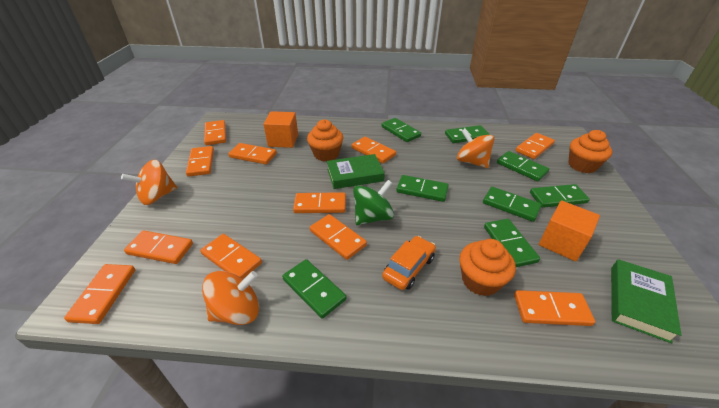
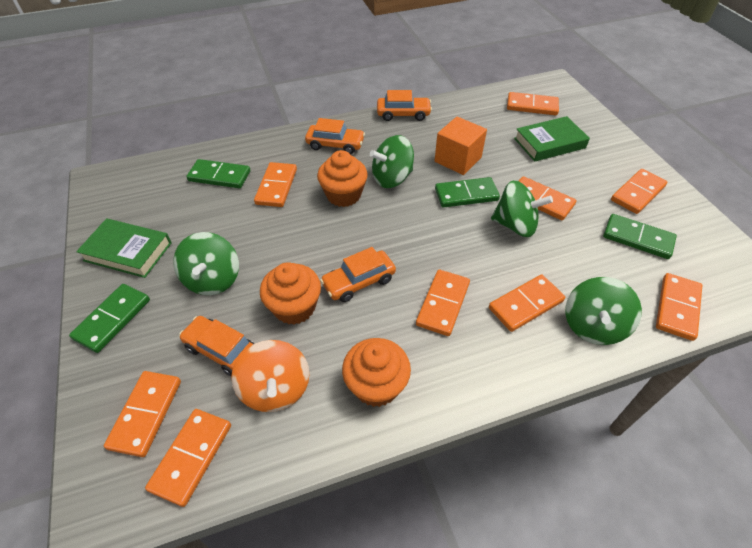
green domino: 8 -> 4
green spinning top: 1 -> 4
orange car: 1 -> 4
orange cube: 2 -> 1
orange domino: 11 -> 9
orange spinning top: 3 -> 1

